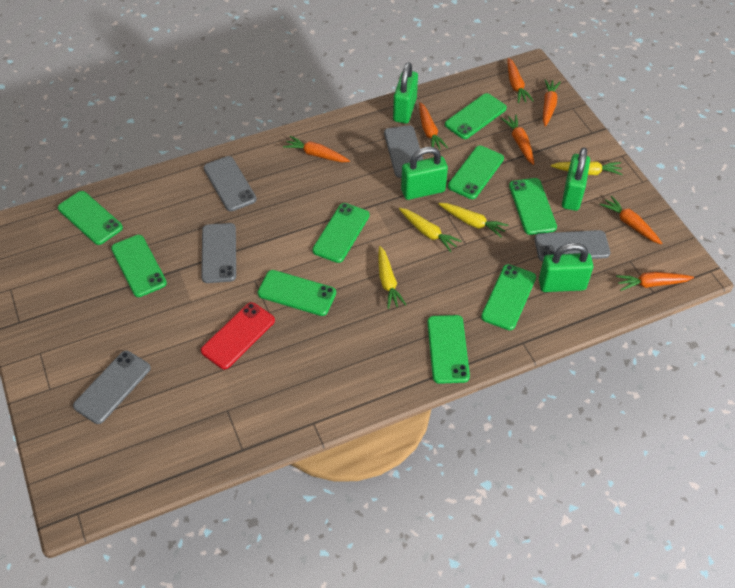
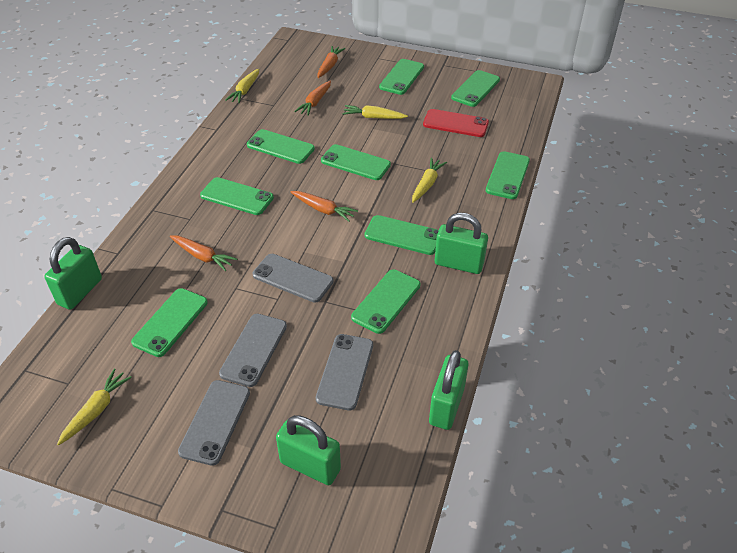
grey phone: 5 -> 4
orange carrot: 7 -> 4

